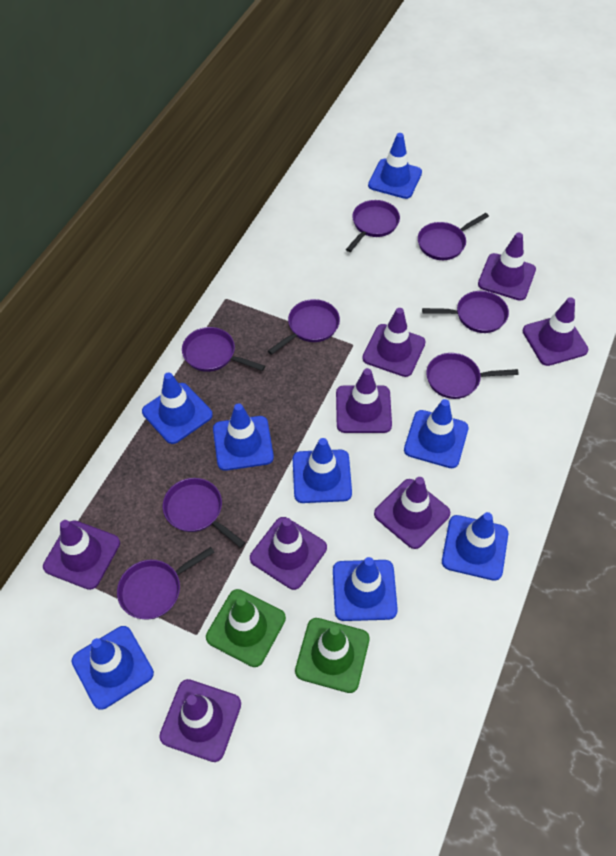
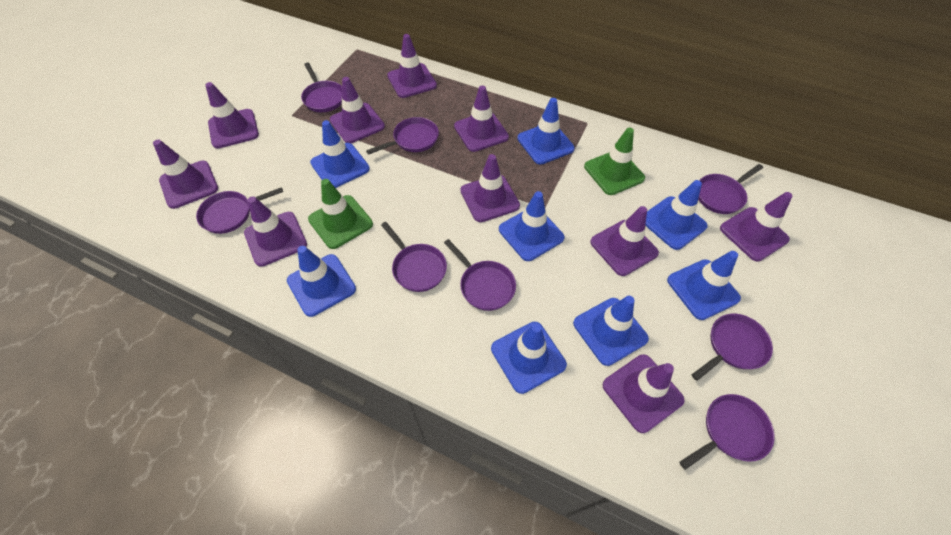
purple traffic cone: 8 -> 10

